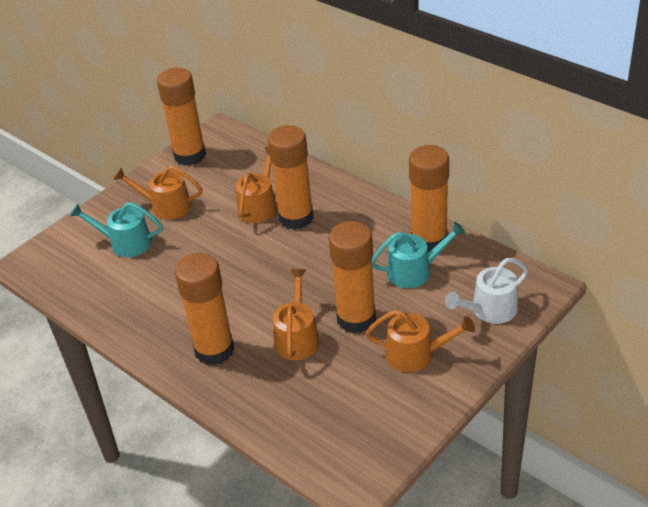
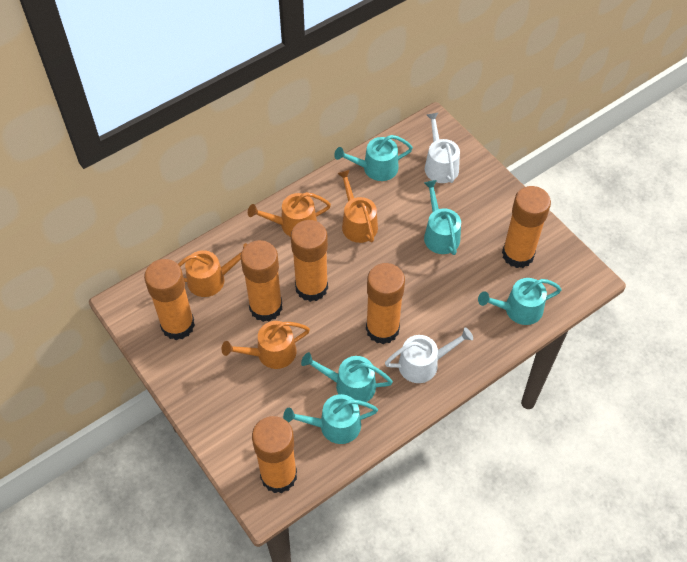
orange glue stick: 5 -> 6
turquoise watering can: 2 -> 5
white watering can: 1 -> 2

